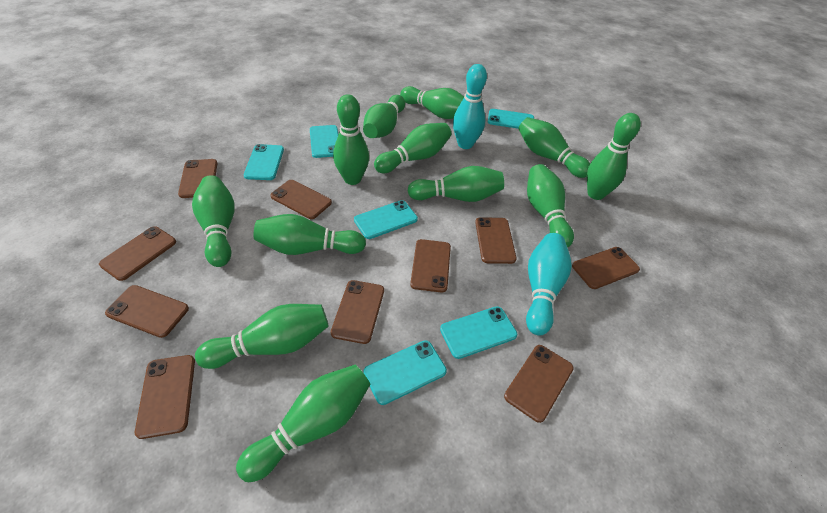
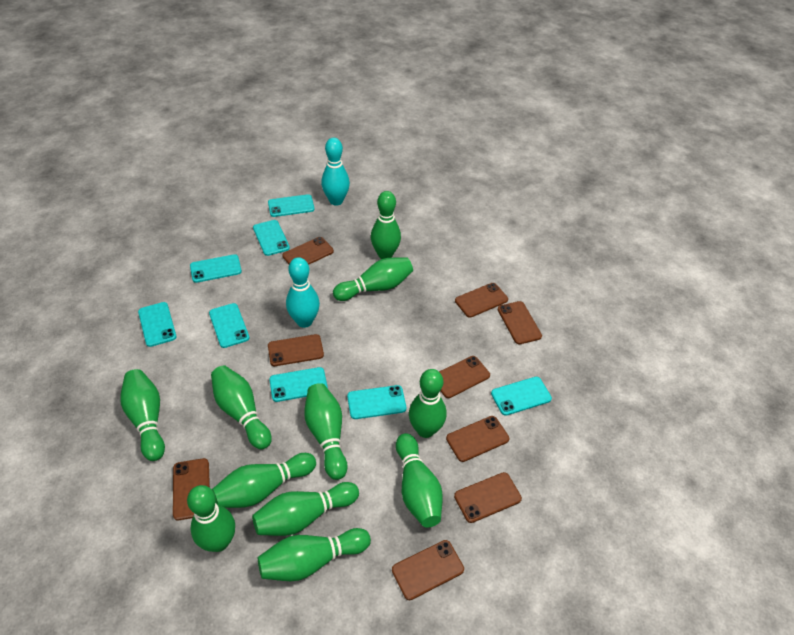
brown phone: 10 -> 9
green bowling pin: 12 -> 11
turquoise phone: 6 -> 8

